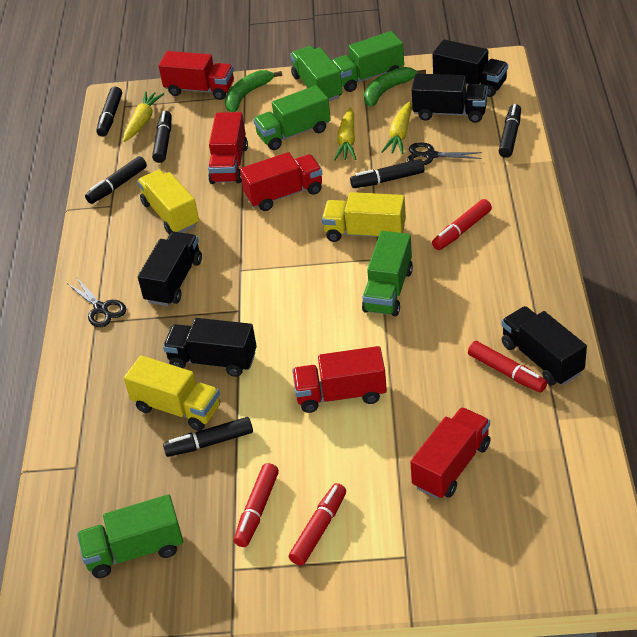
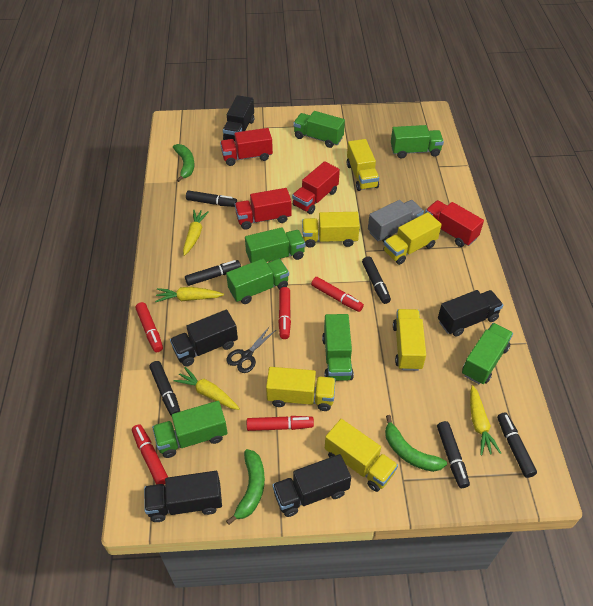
black scissors: 2 -> 1
green banana: 2 -> 3
green truck: 5 -> 7
grey truck: 0 -> 1
red marker: 4 -> 5
red truck: 5 -> 4
yellow carrot: 3 -> 4
yellow truck: 3 -> 6

